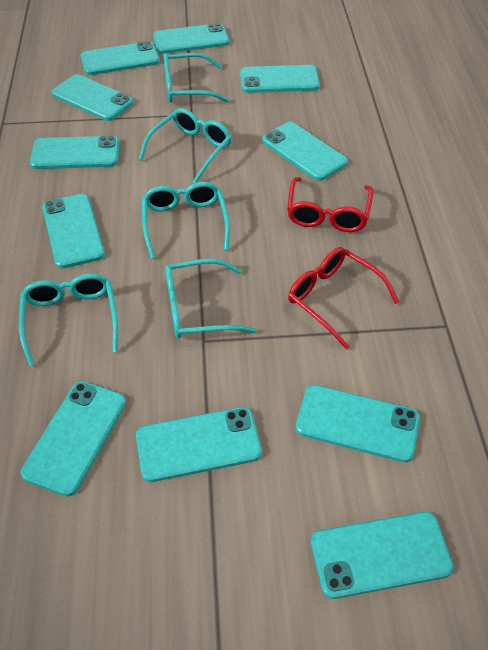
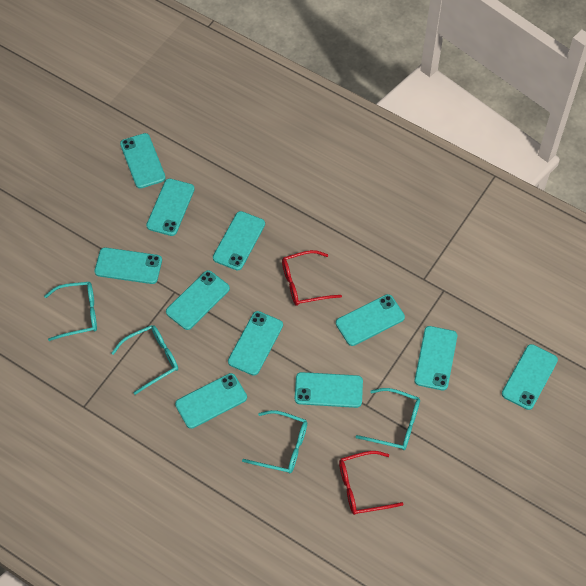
turquoise glasses: 5 -> 4

